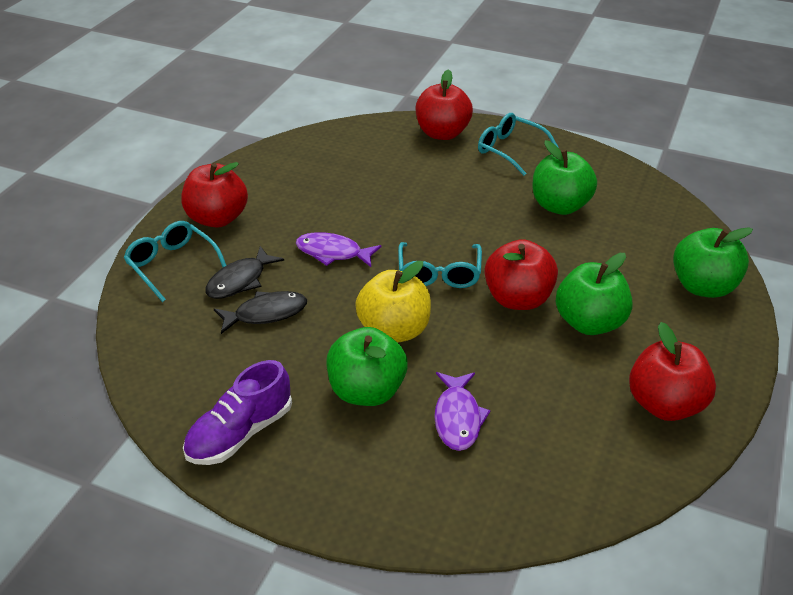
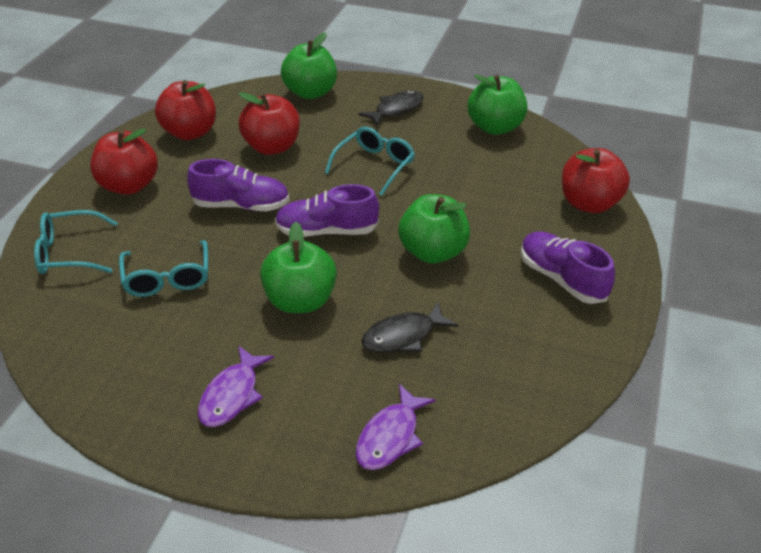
purple shoe: 1 -> 3
yellow apple: 1 -> 0

